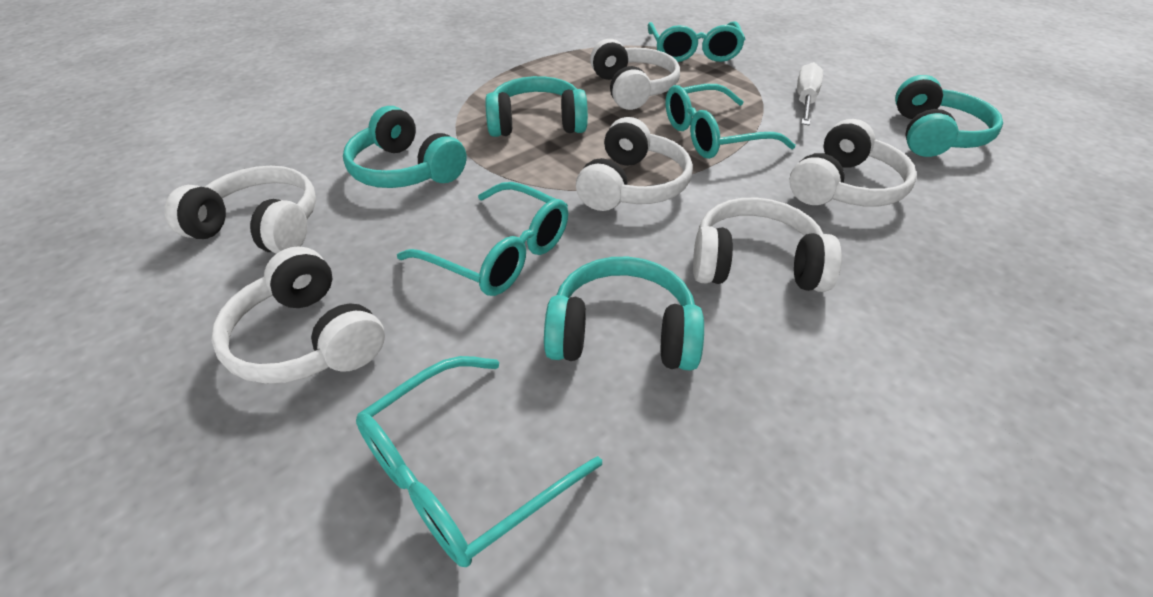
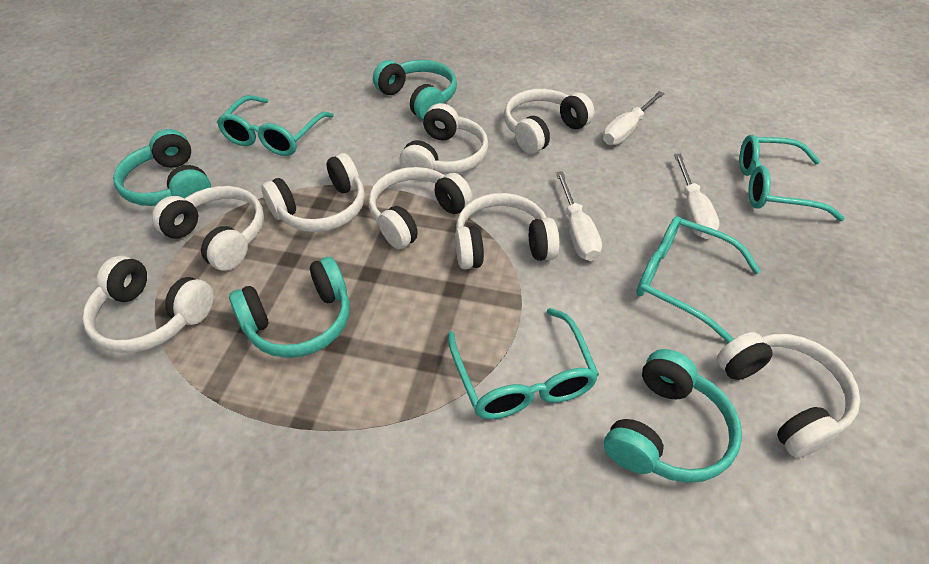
white headphones: 6 -> 8
white screwdriver: 1 -> 3

